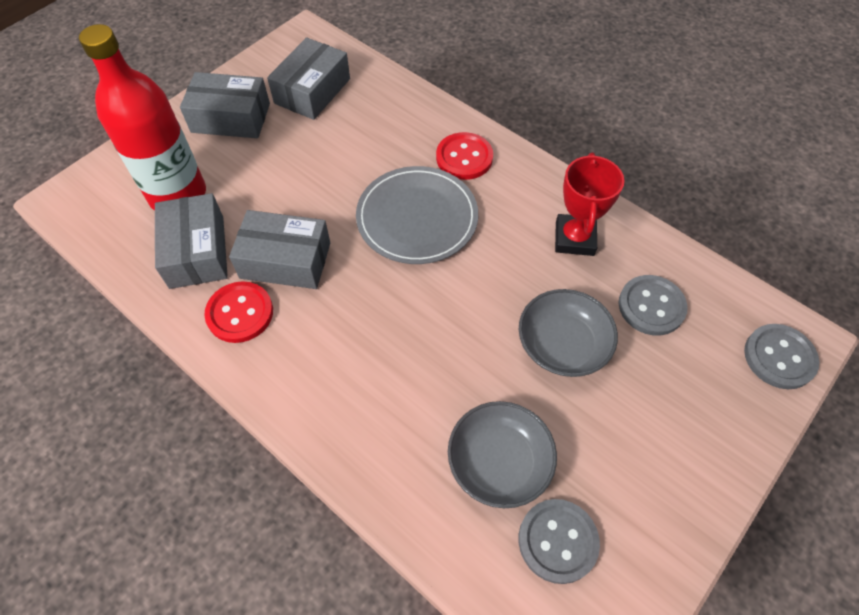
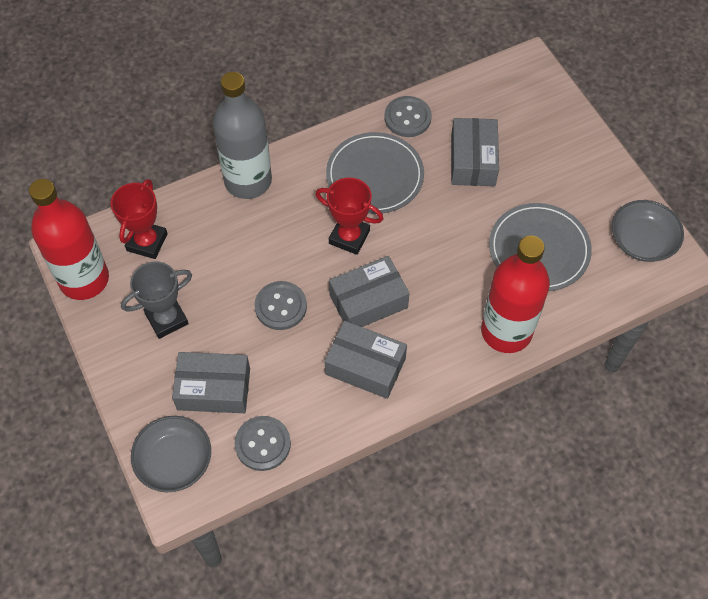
grey bottle: 0 -> 1
grey plate: 1 -> 2
grey trophy: 0 -> 1
red bottle: 1 -> 2
red button: 2 -> 0
red trophy: 1 -> 2

